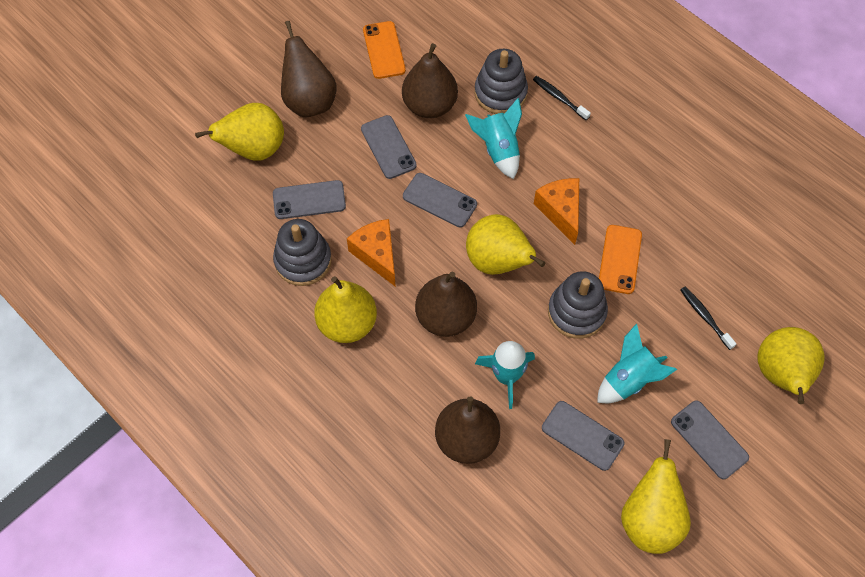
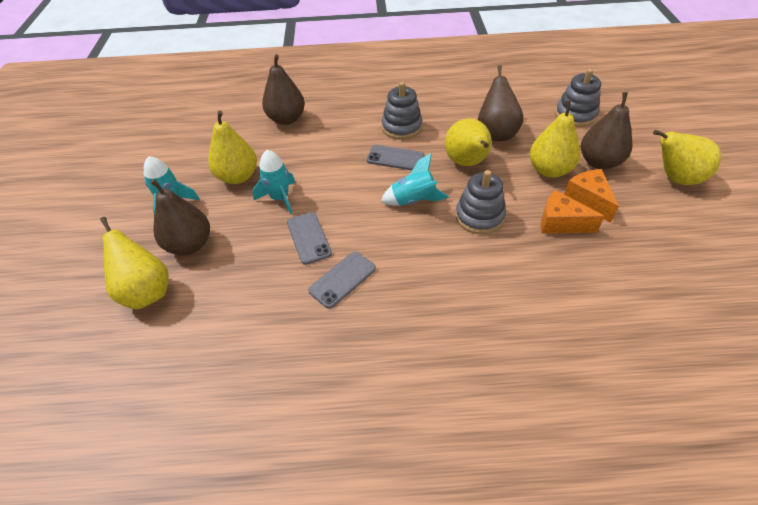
black toothbrush: 2 -> 0
grey phone: 5 -> 3
orange phone: 2 -> 0

